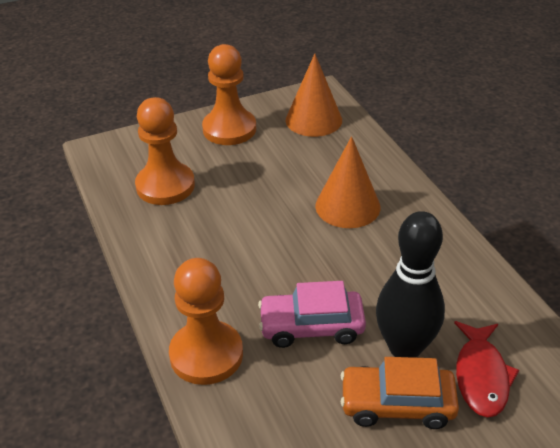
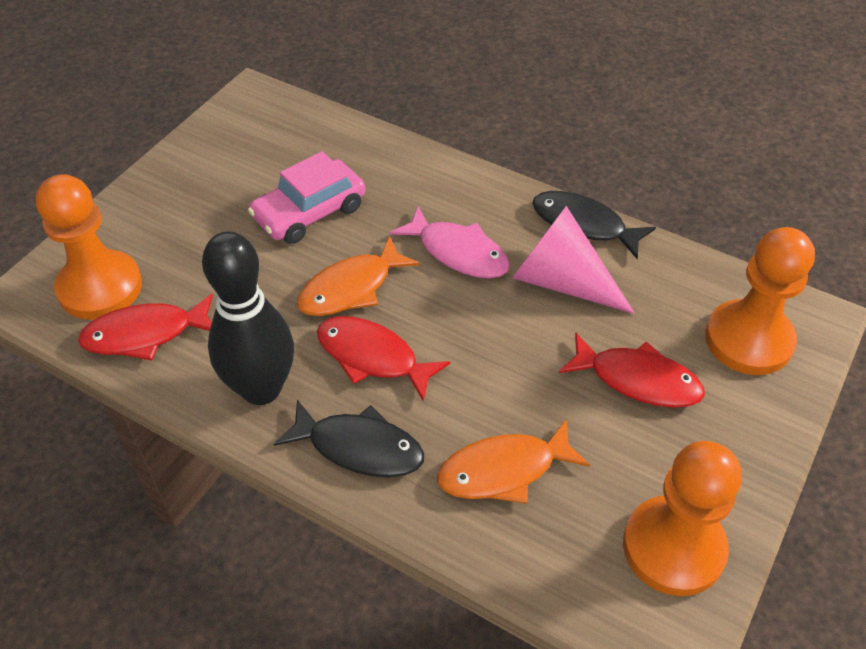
black fish: 0 -> 2
orange car: 1 -> 0
orange cone: 2 -> 0
orange fish: 0 -> 2
pink cone: 0 -> 1
pink fish: 0 -> 1
red fish: 1 -> 3

